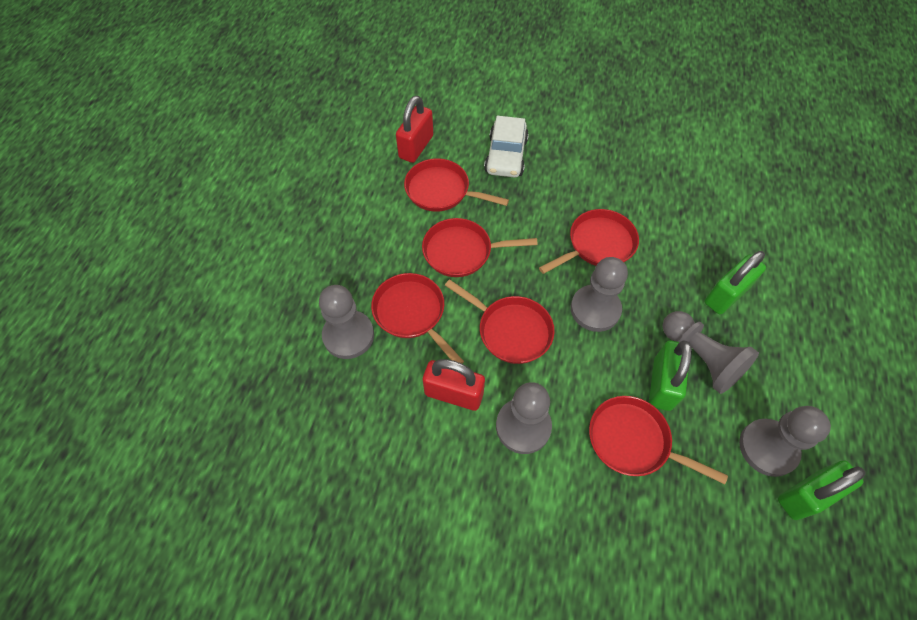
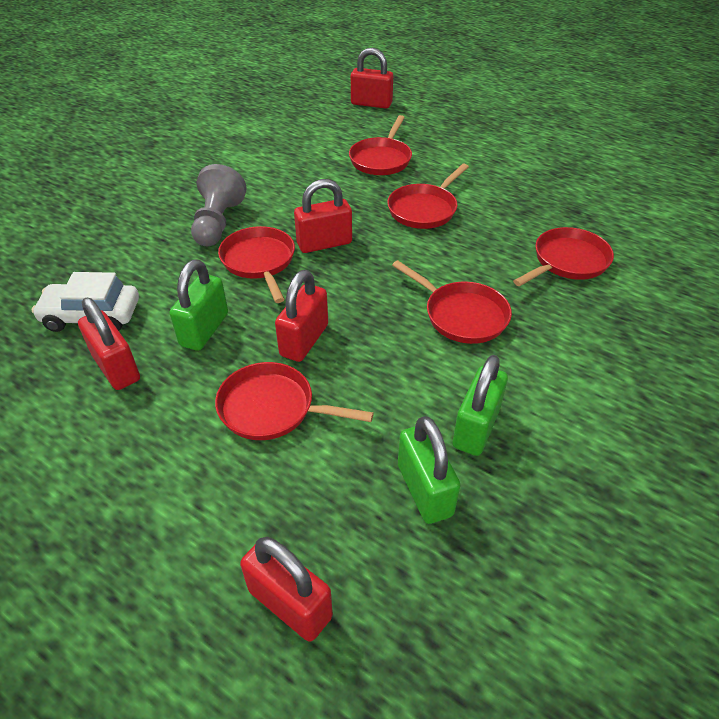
grey pawn: 5 -> 1
red padlock: 2 -> 5

